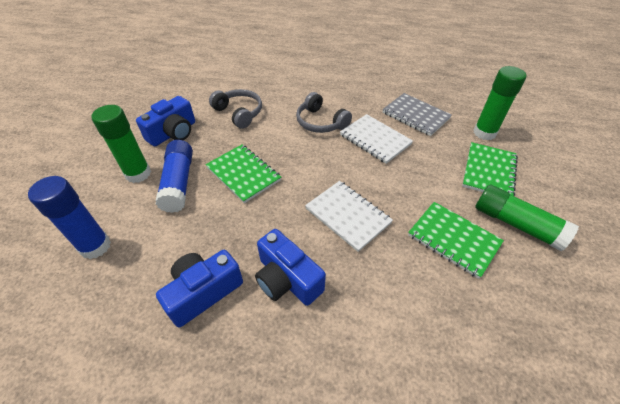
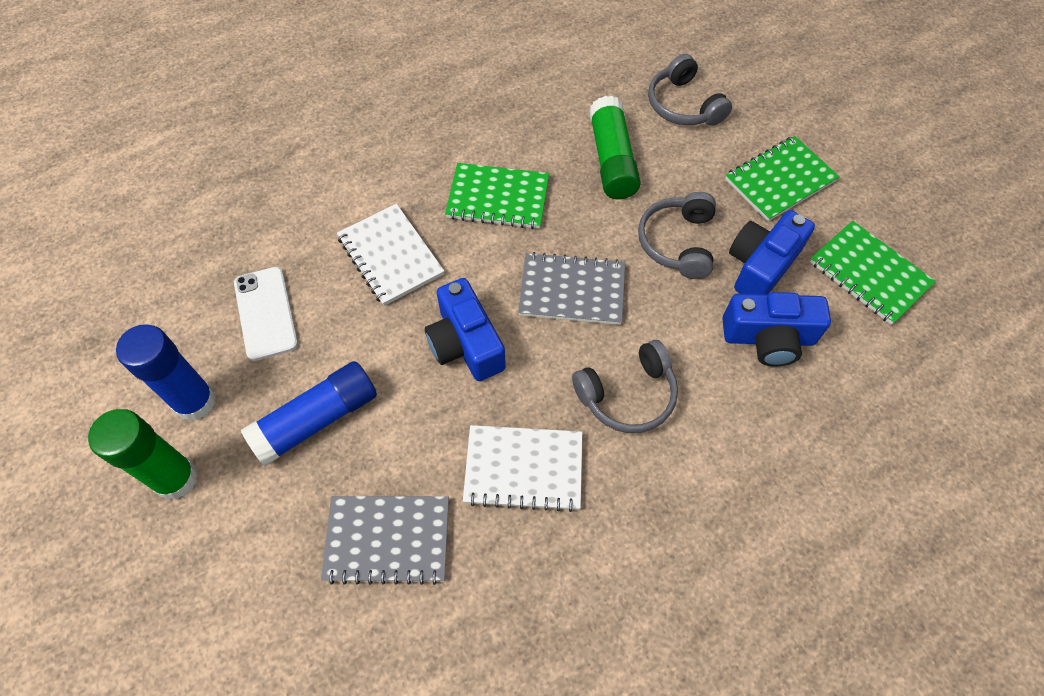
green glue stick: 3 -> 2
grey headphones: 2 -> 3
grey notebook: 1 -> 2
white phone: 0 -> 1

